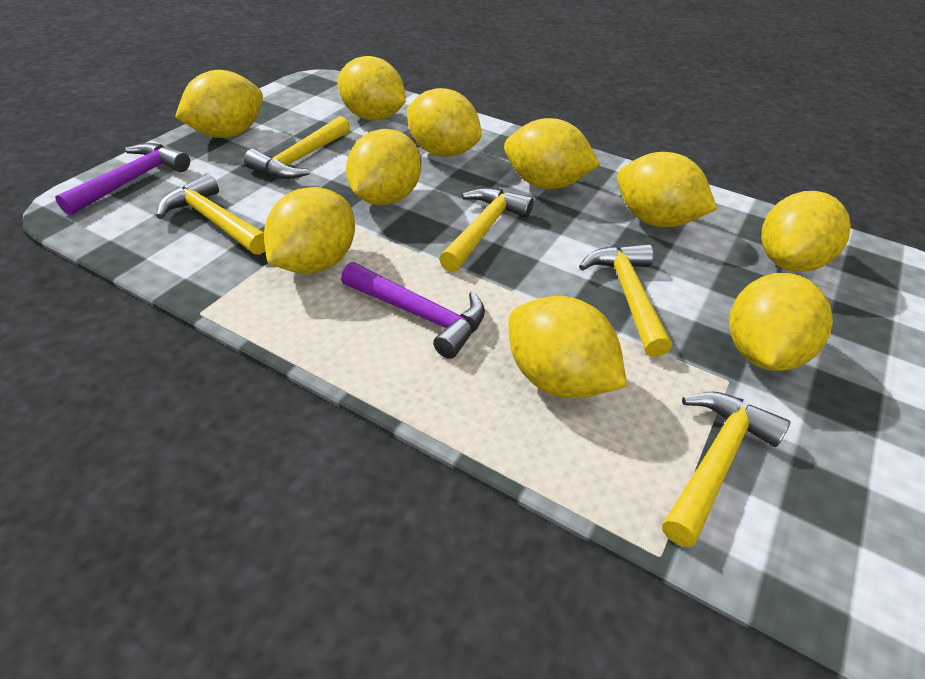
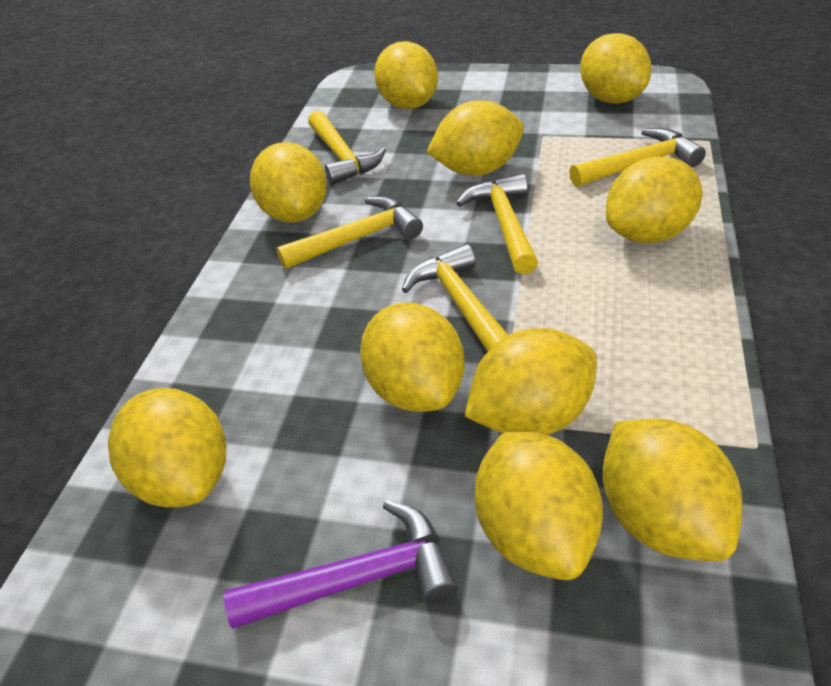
purple hammer: 2 -> 1

